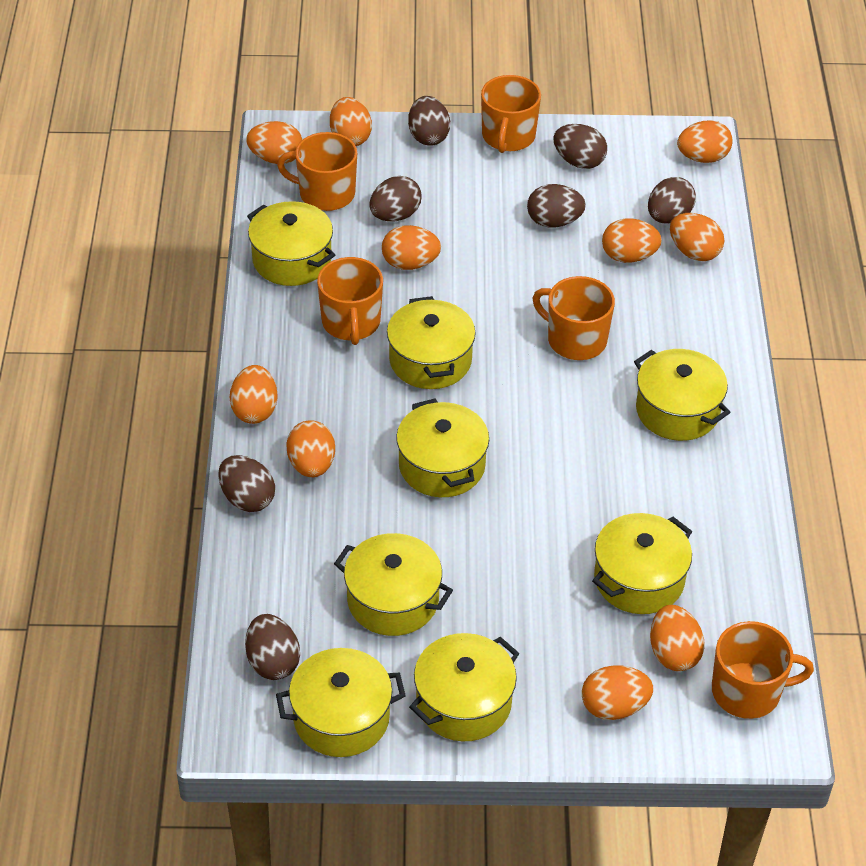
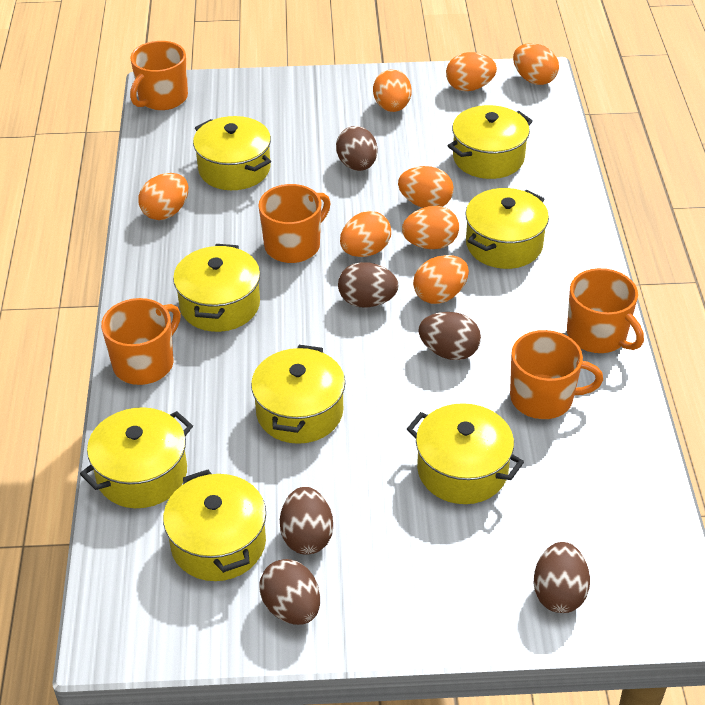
brown egg: 7 -> 6
orange egg: 10 -> 8

